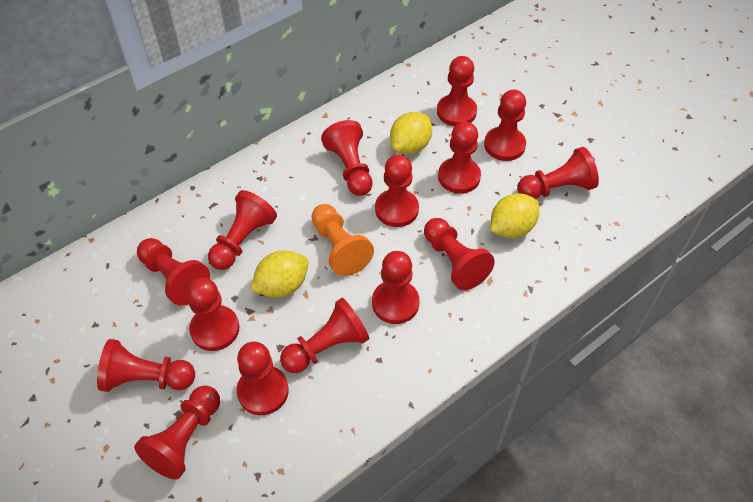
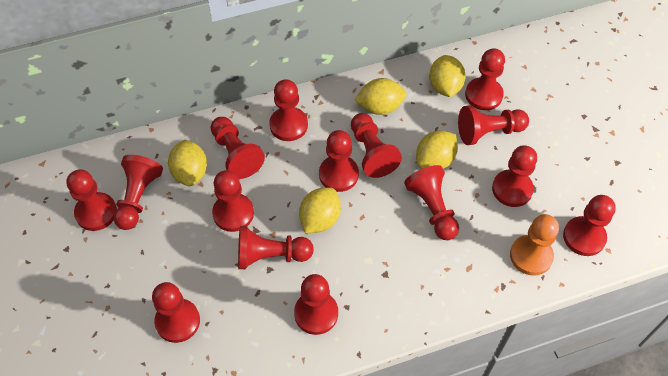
yellow lemon: 3 -> 5

